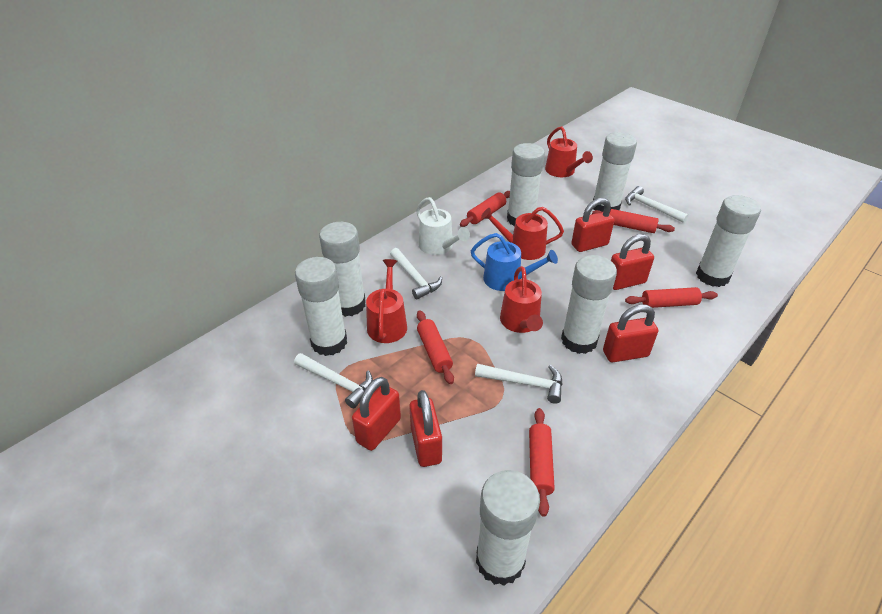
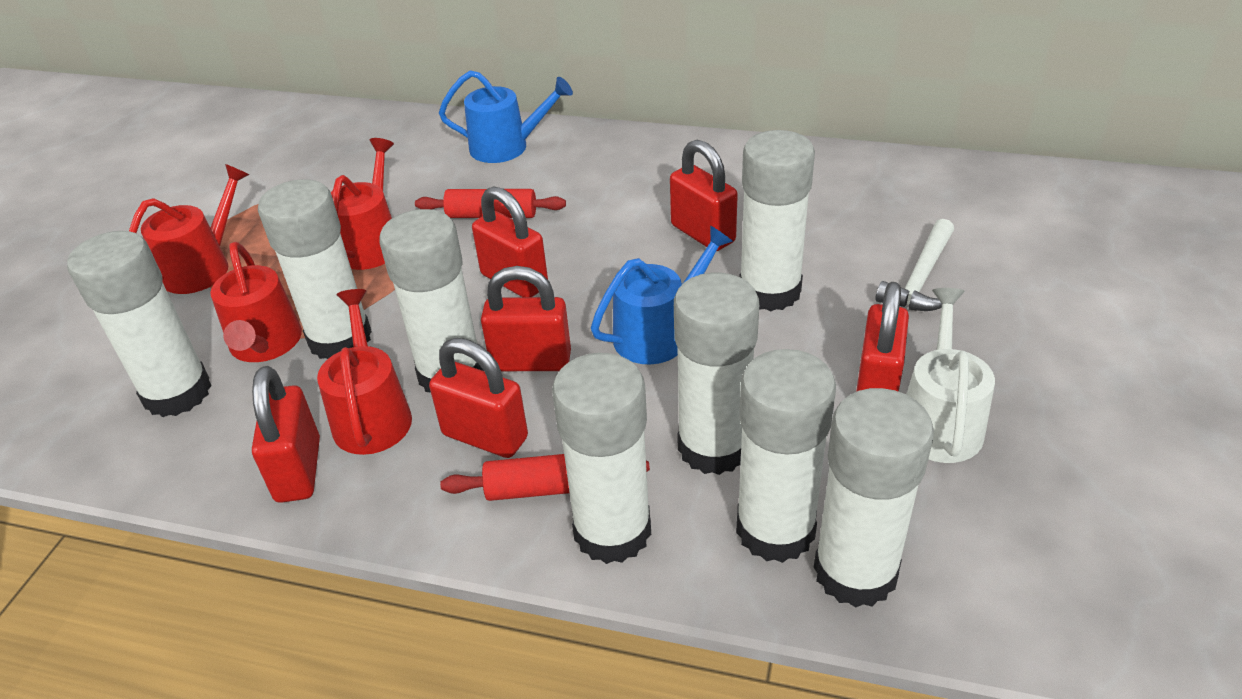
blue watering can: 1 -> 2
red padlock: 5 -> 6
red rolling pin: 5 -> 2
white glue stick: 7 -> 8
white hammer: 4 -> 1

